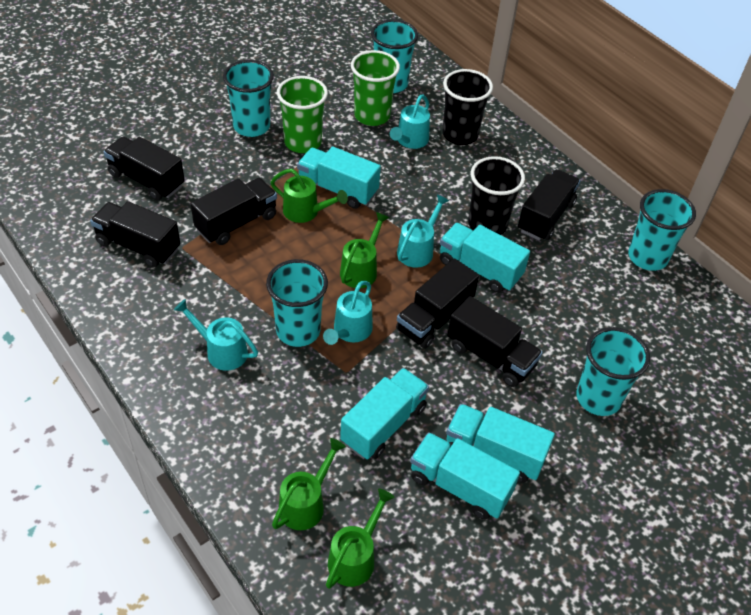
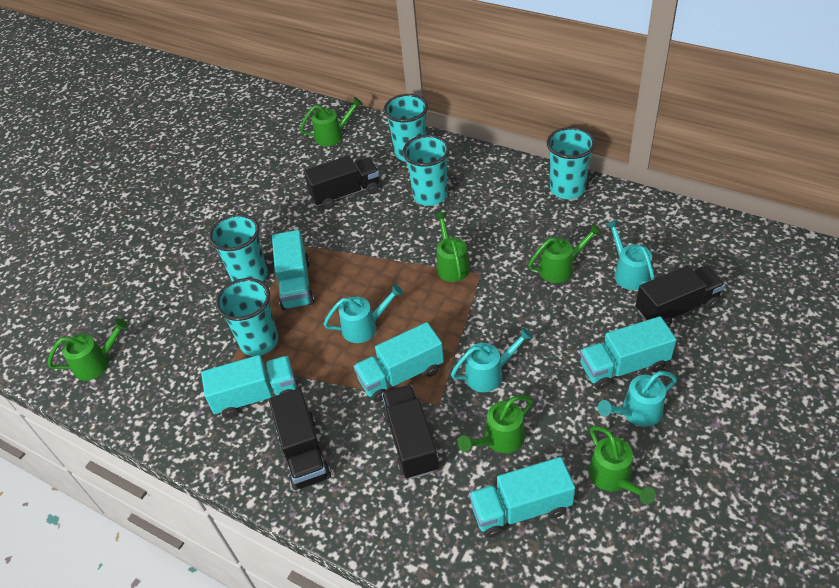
black cup: 2 -> 0
black truck: 6 -> 4
green cup: 2 -> 0
green watering can: 4 -> 6

